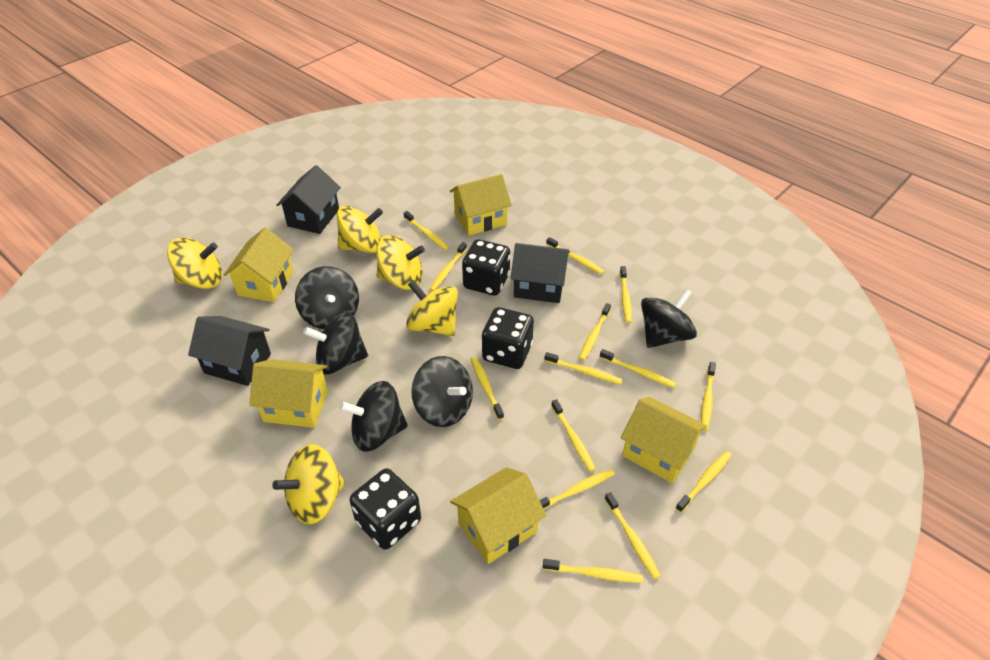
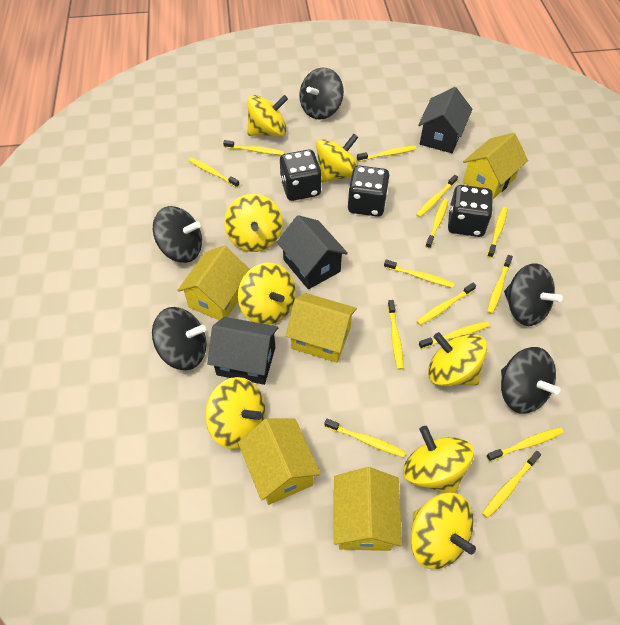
yellow spinning top: 5 -> 8

